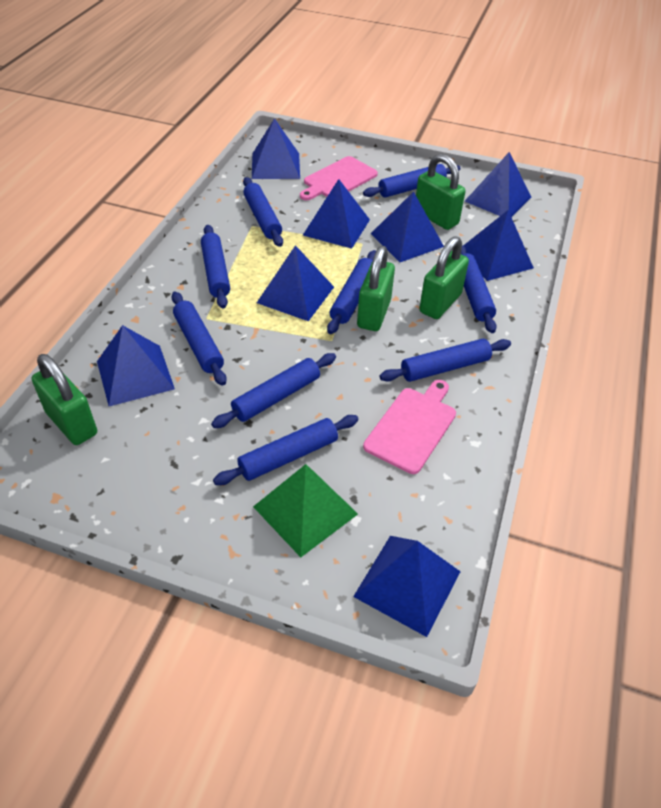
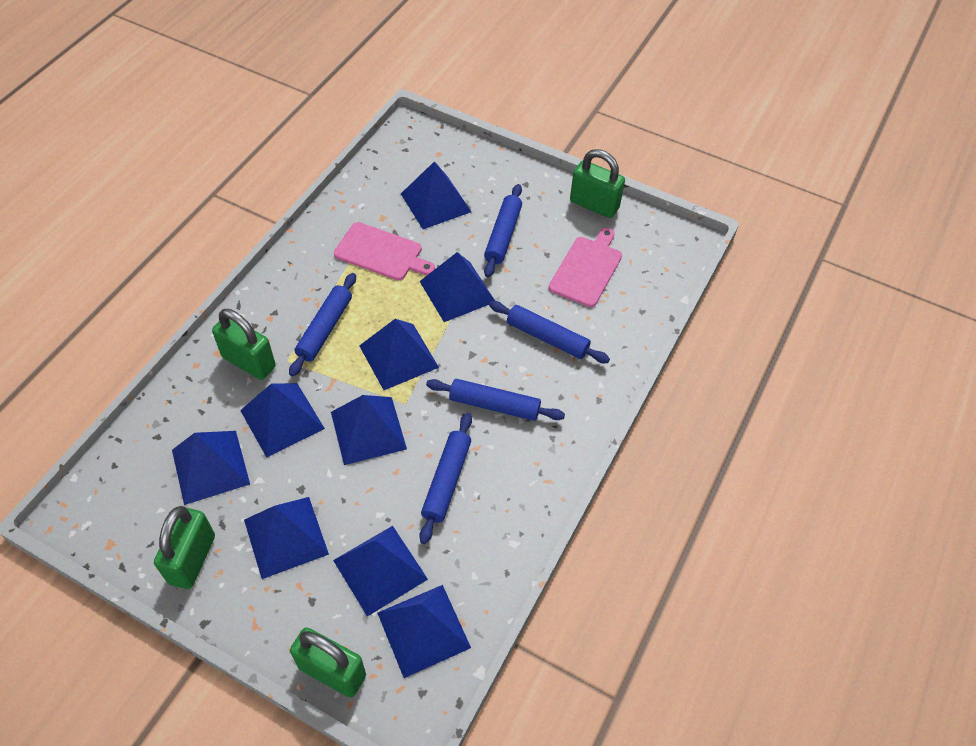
blue pyramid: 8 -> 9
blue rolling pin: 9 -> 5
green pyramid: 1 -> 0

